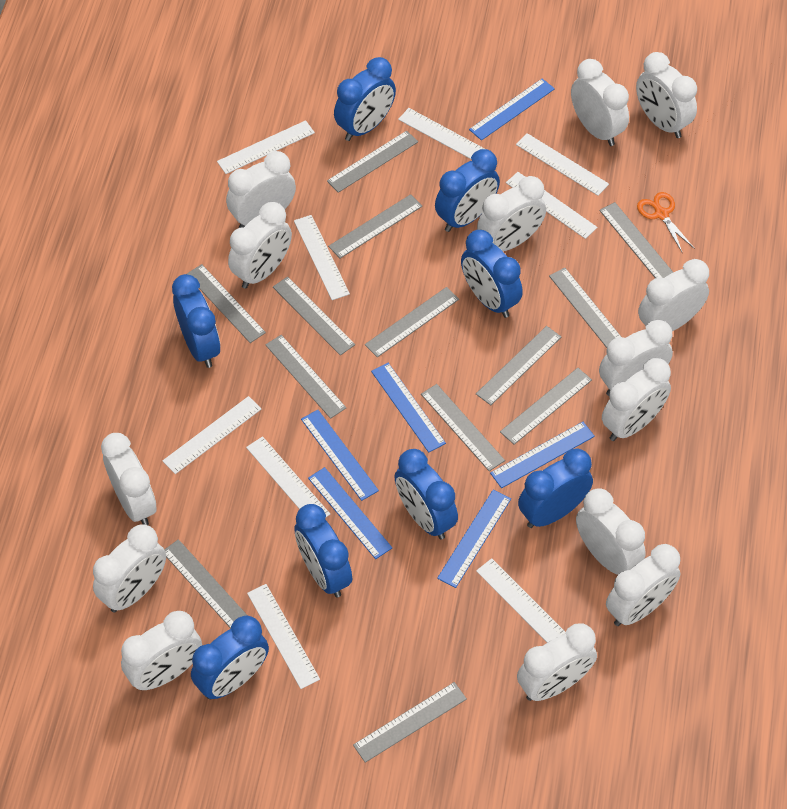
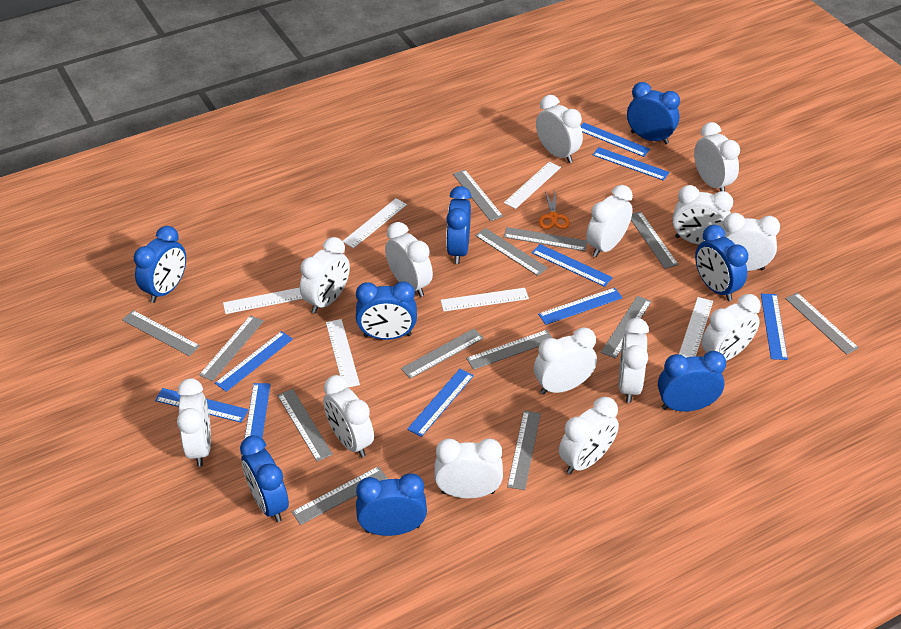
blue ruler: 6 -> 9
white ruler: 9 -> 6

